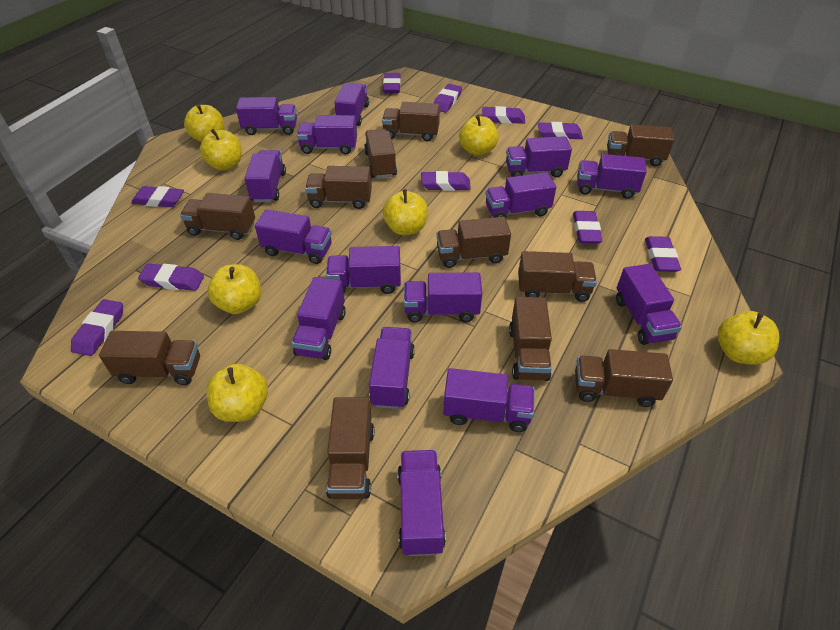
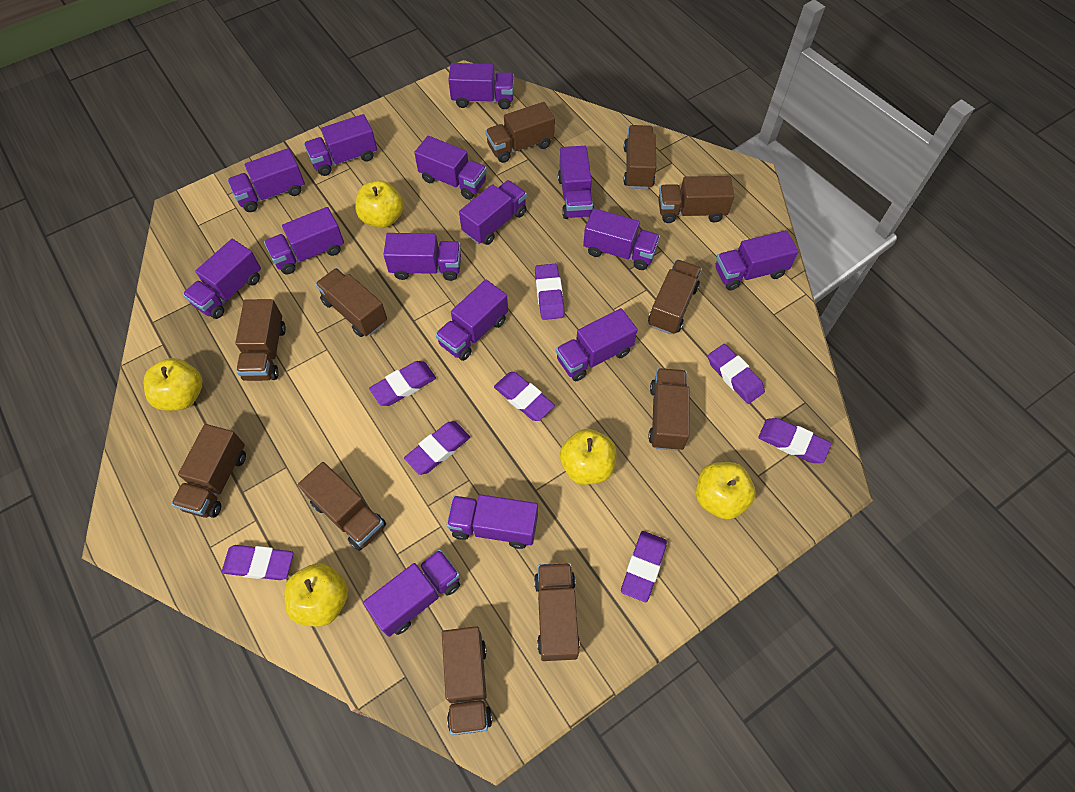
purple eraser: 10 -> 8
yellow apple: 7 -> 5

